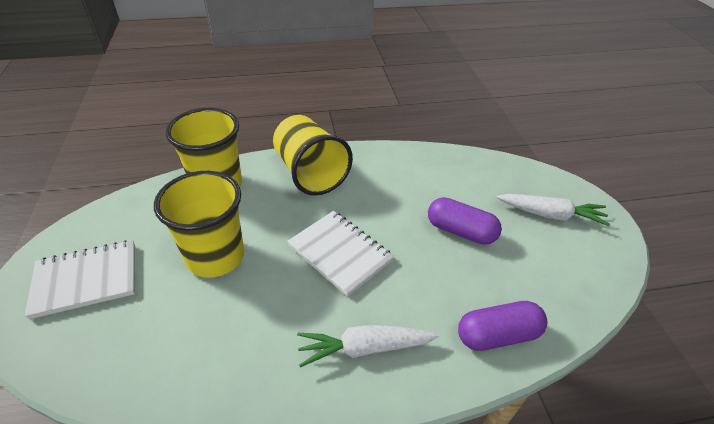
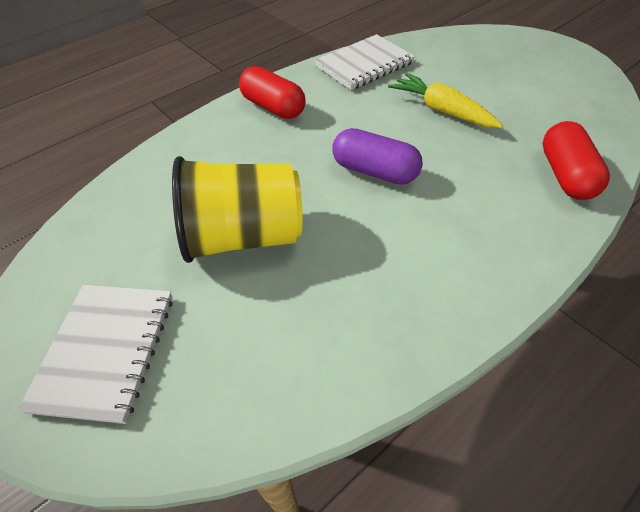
purple capsule: 2 -> 1
red capsule: 0 -> 2
white carrot: 2 -> 0
yellow carrot: 0 -> 1
yellow cup: 3 -> 1

